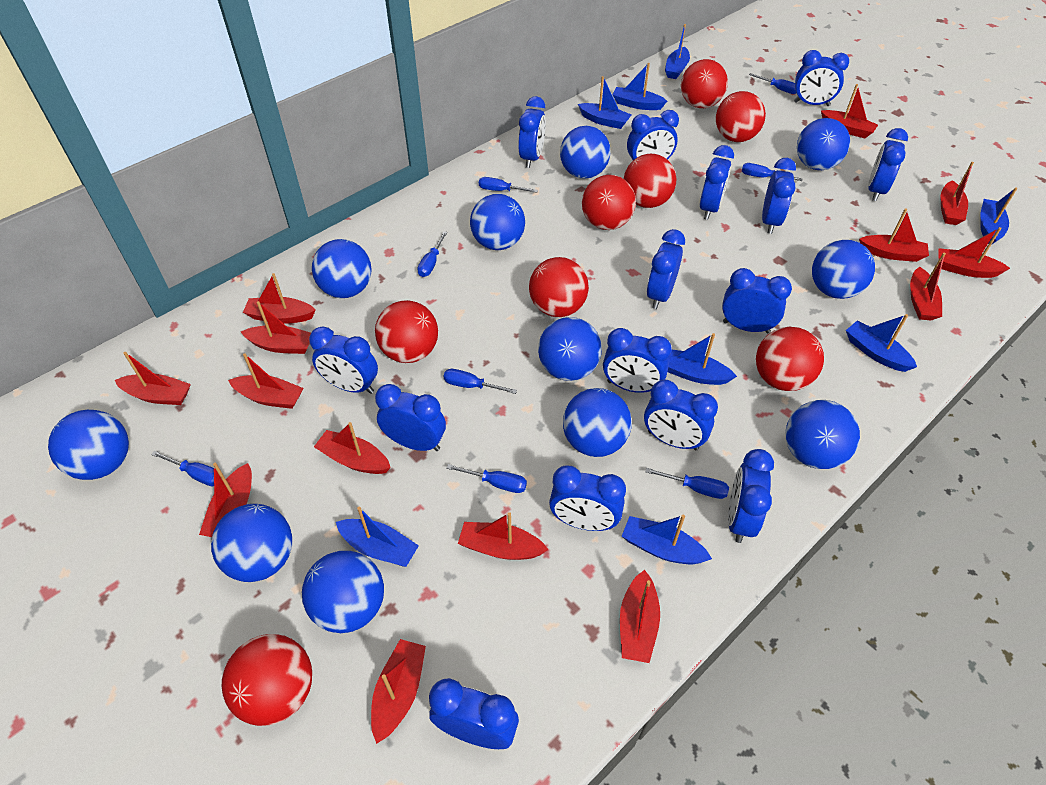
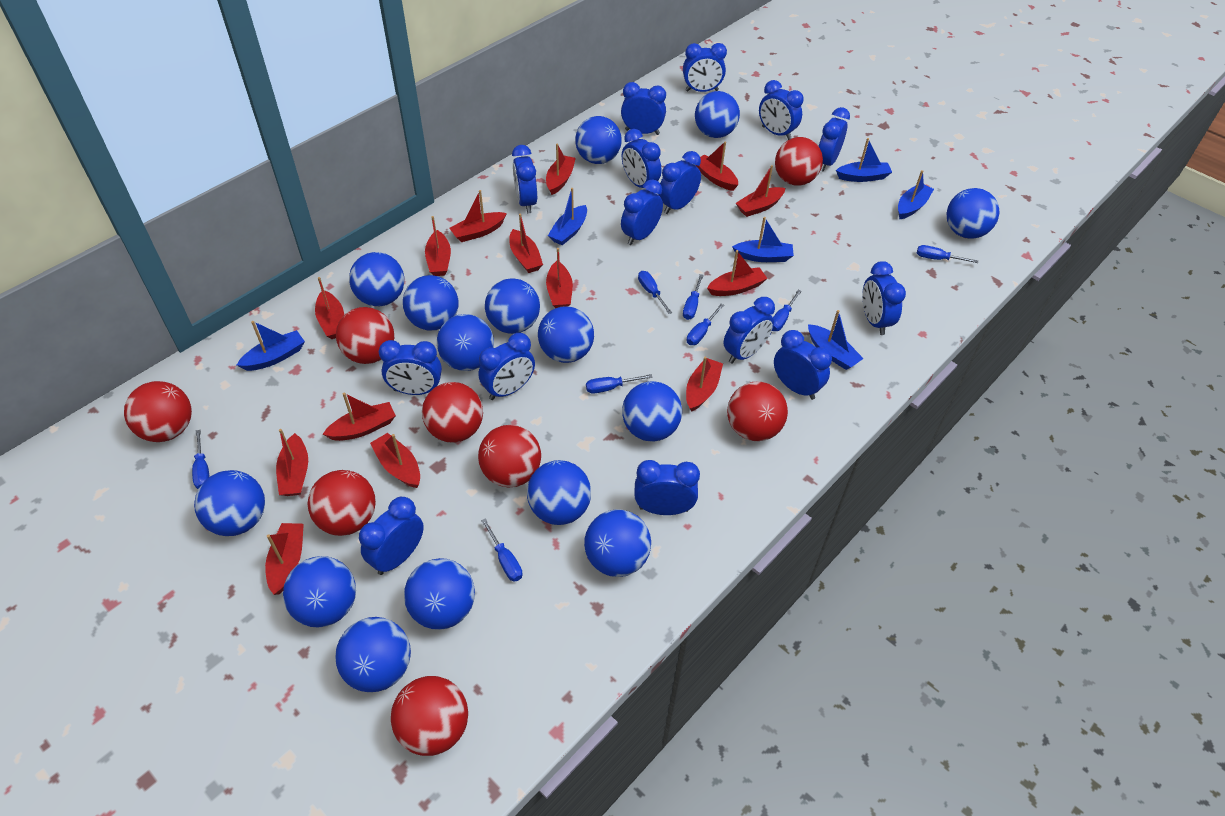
blue ball: 11 -> 15
blue boat: 8 -> 6

